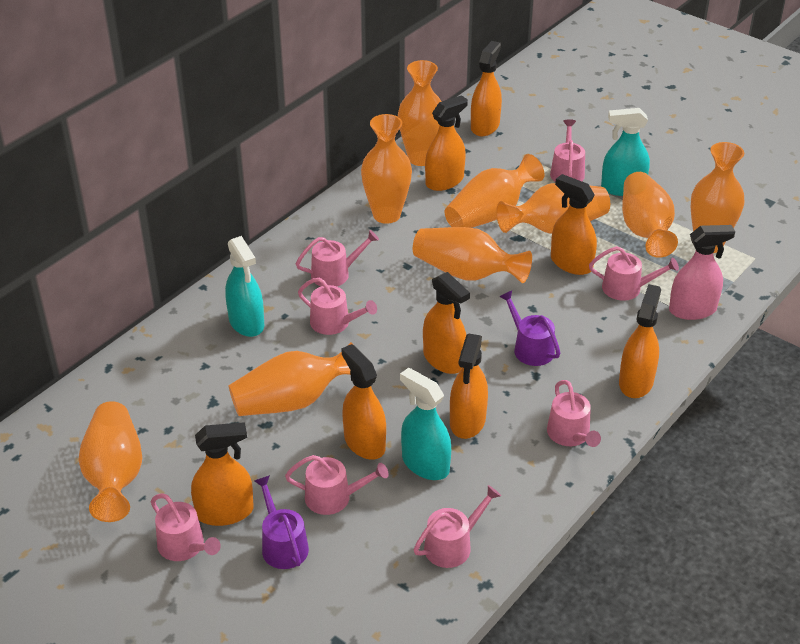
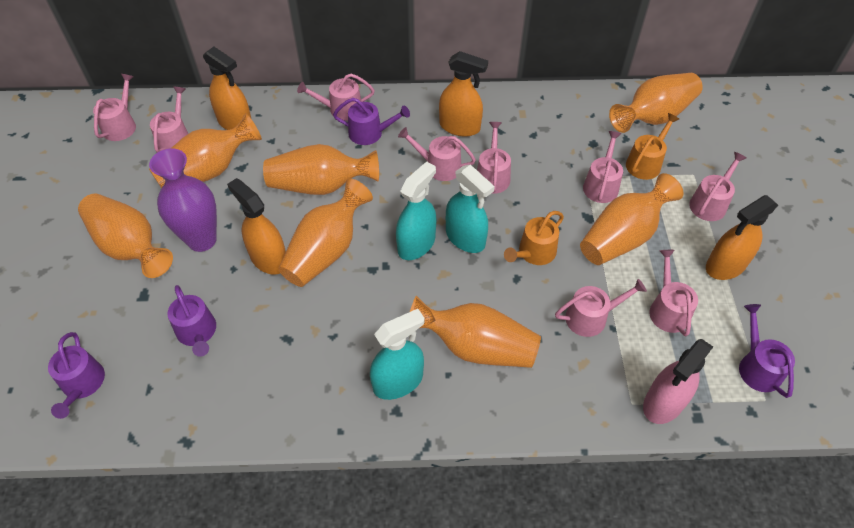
orange spray bottle: 8 -> 4
orange vase: 9 -> 7
orange watering can: 0 -> 2
pink watering can: 8 -> 9
purple vase: 0 -> 1
purple watering can: 2 -> 4

